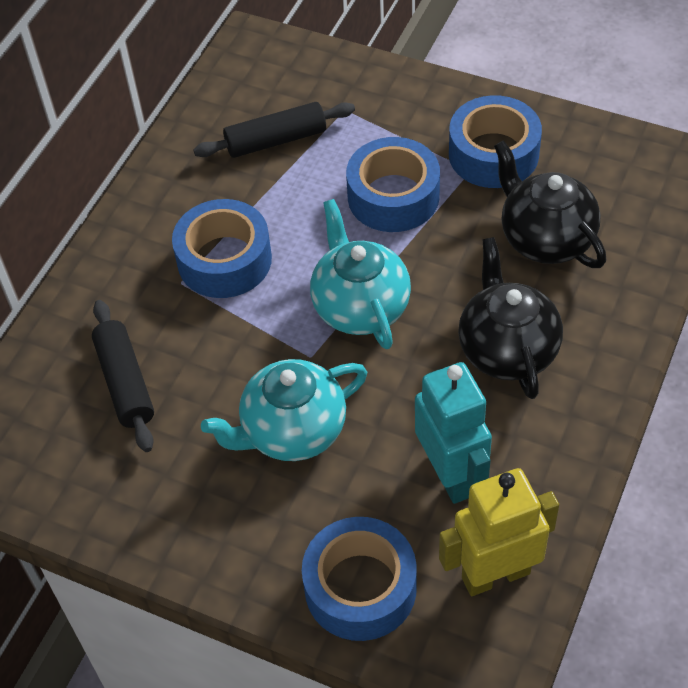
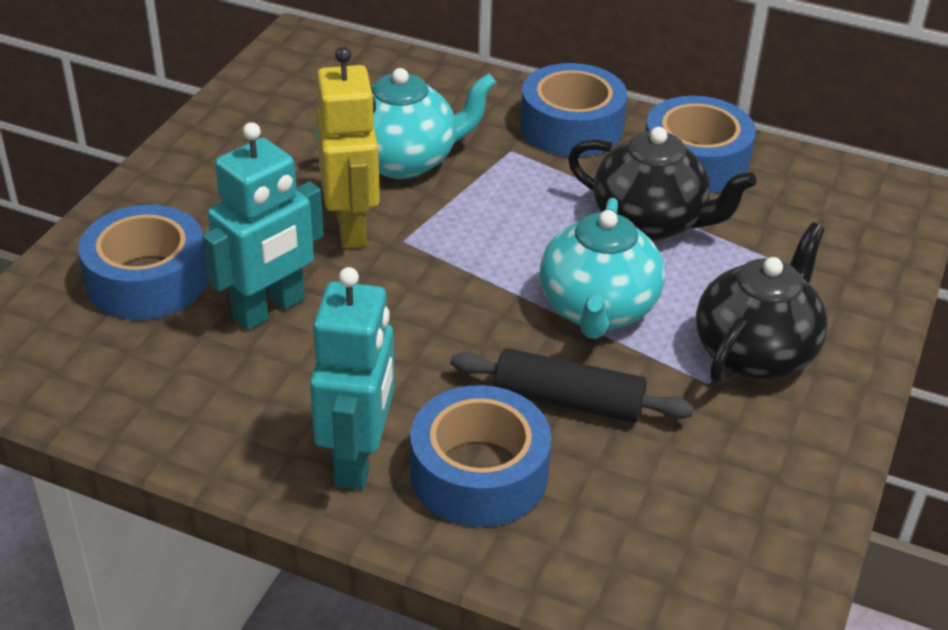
black rolling pin: 2 -> 1
turquoise robot: 1 -> 2

